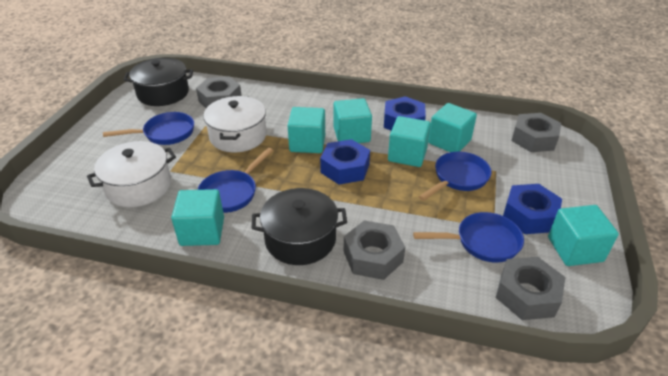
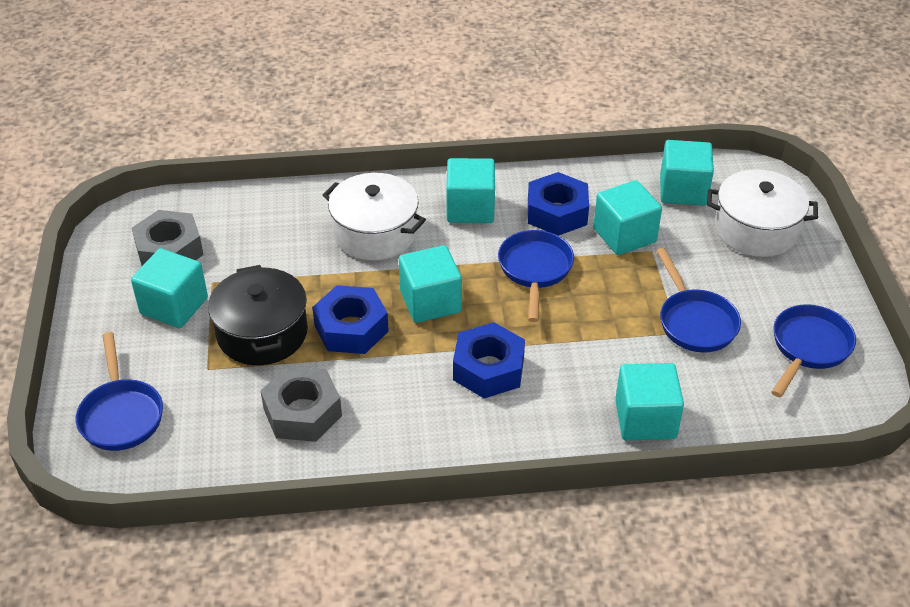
black pot: 2 -> 1
grey nut: 4 -> 2

